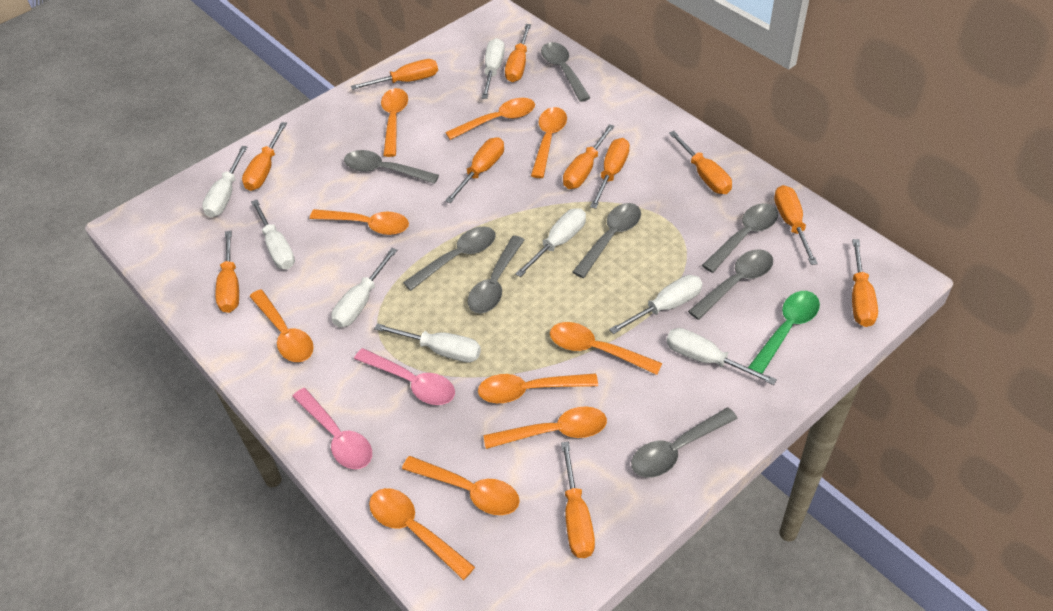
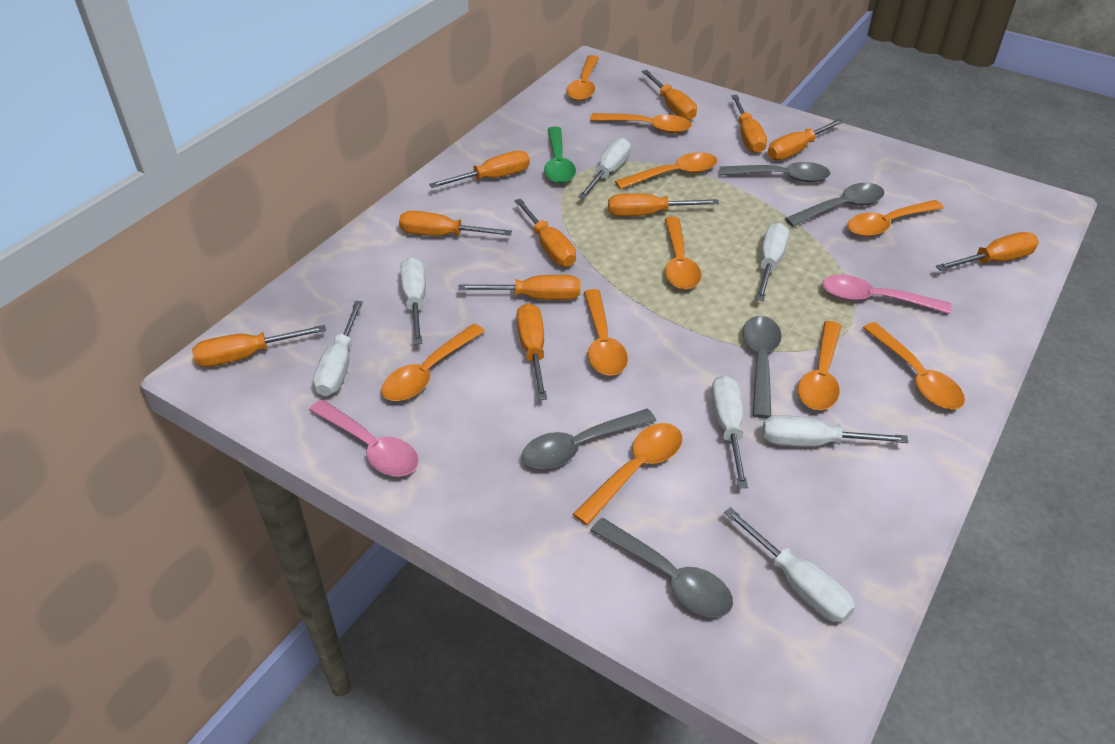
grey spoon: 8 -> 5
white screwdriver: 8 -> 7

